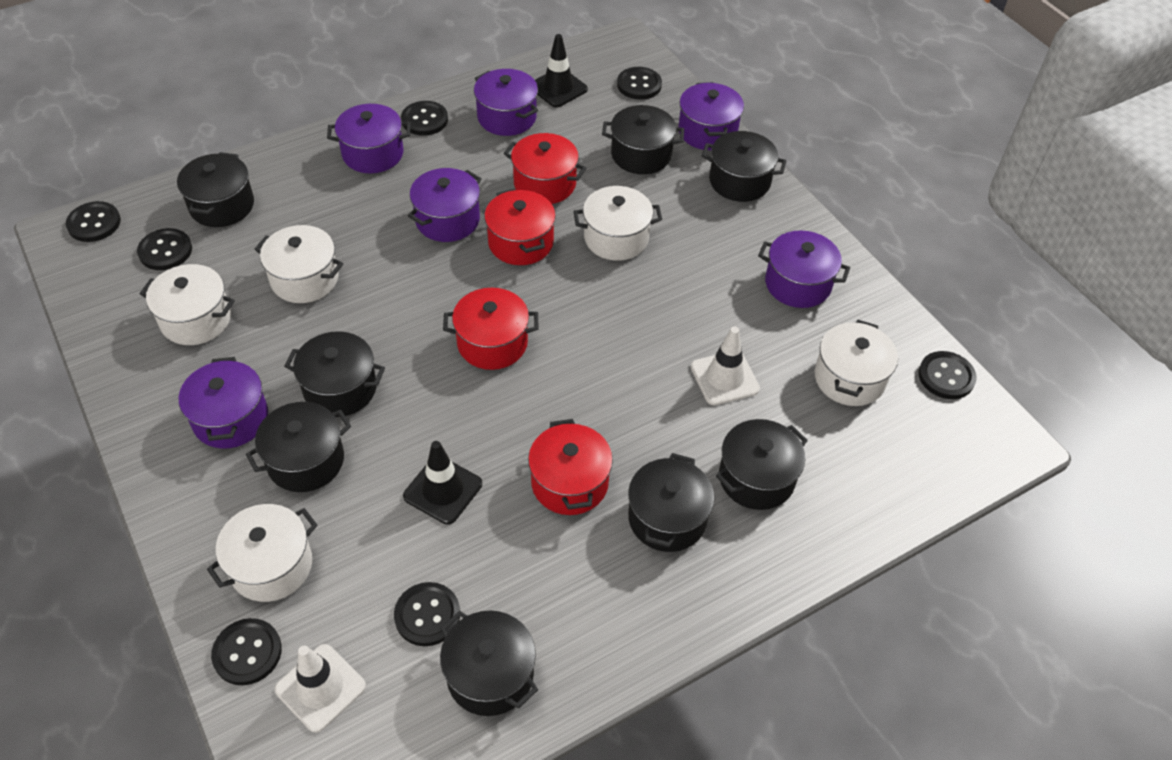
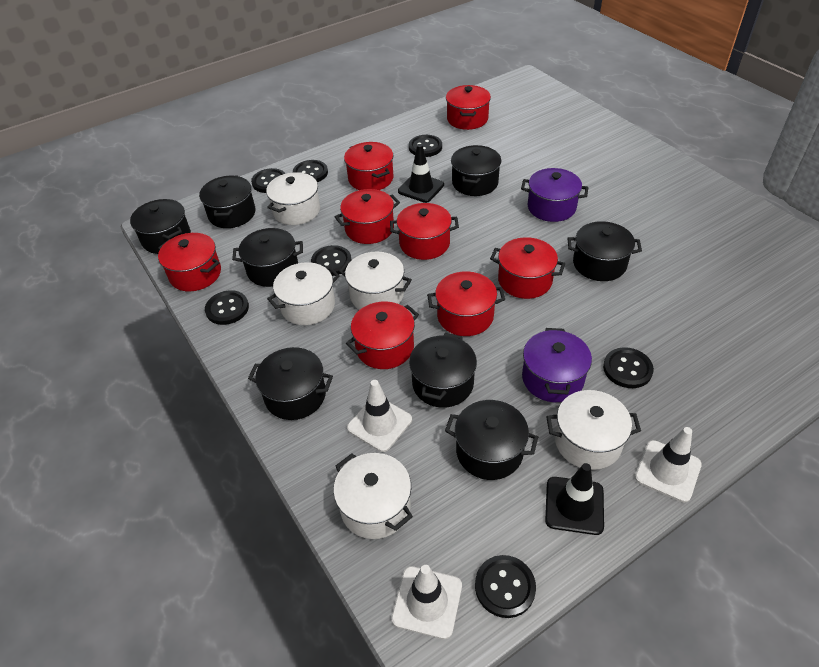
purple pot: 6 -> 2
red pot: 4 -> 8
white traffic cone: 2 -> 3

